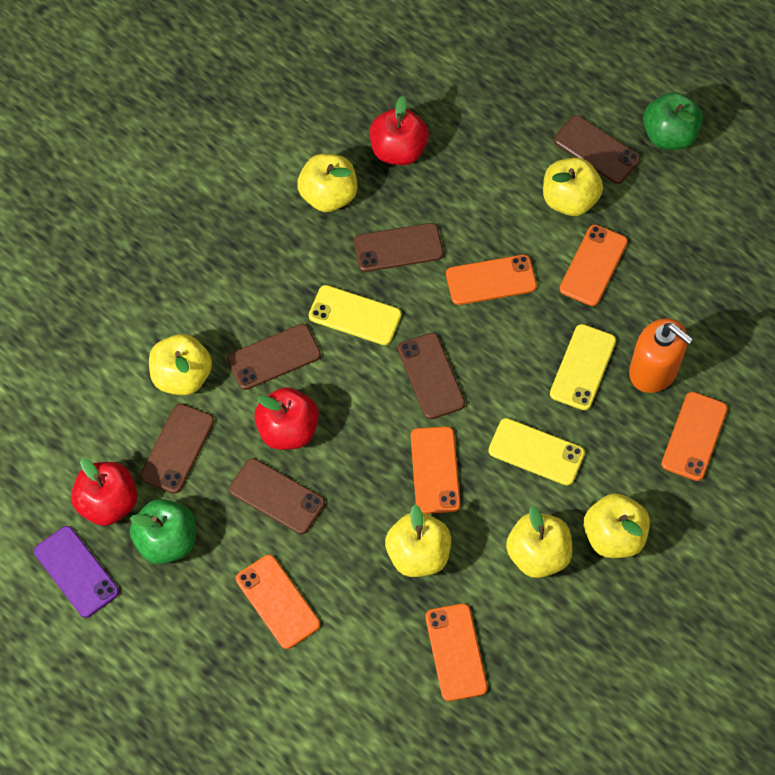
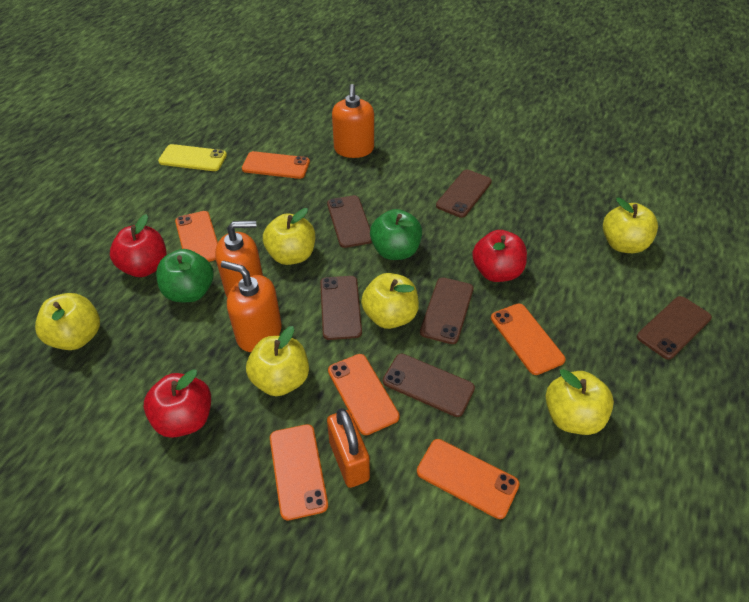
orange padlock: 0 -> 1
orange soap dispenser: 1 -> 3
purple phone: 1 -> 0
yellow phone: 3 -> 1

